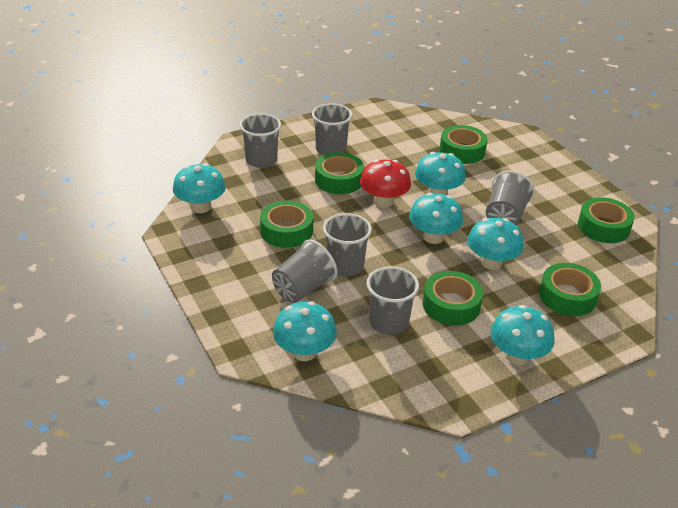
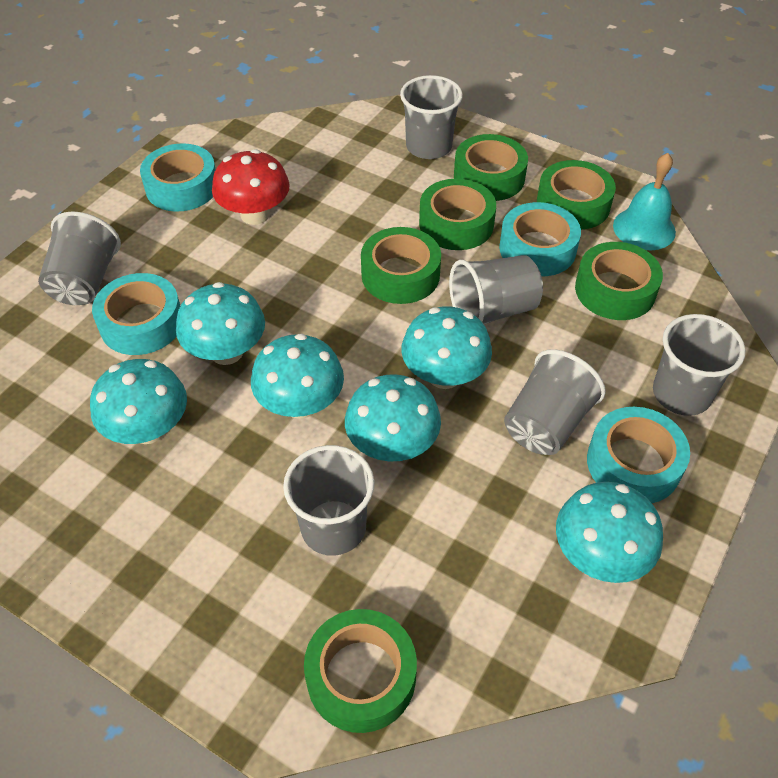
turquoise bell: 0 -> 1
turquoise tape: 0 -> 4

